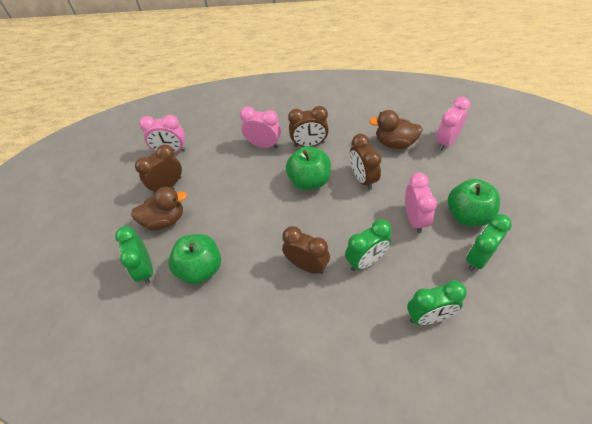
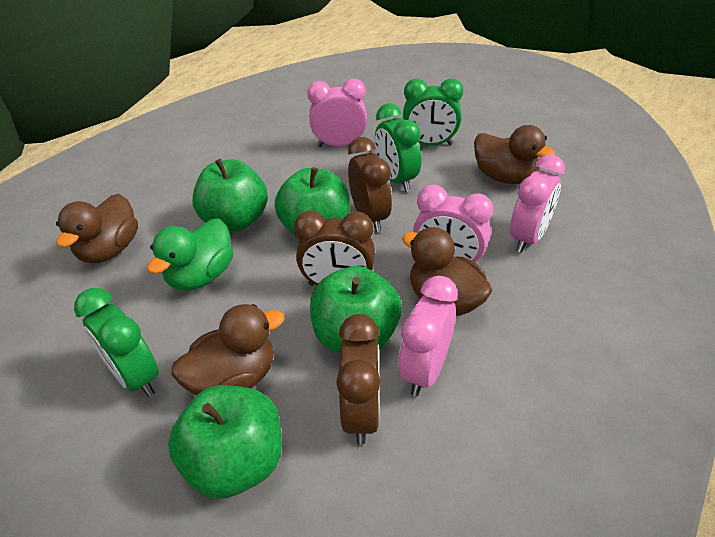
brown clock: 4 -> 3
brown duck: 2 -> 4
green apple: 3 -> 4
green clock: 4 -> 3
green duck: 0 -> 1

